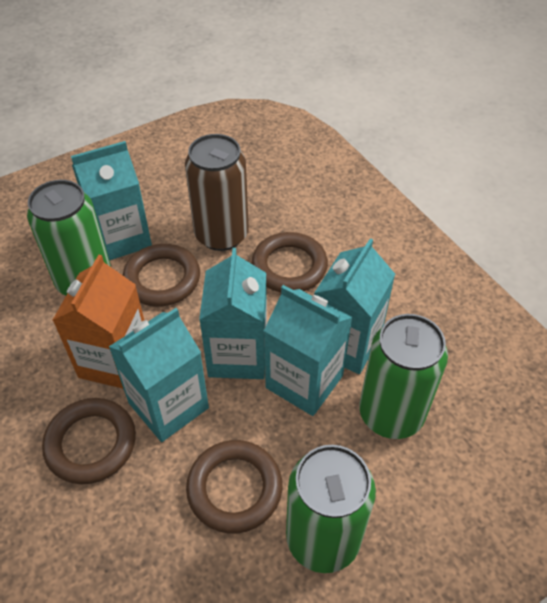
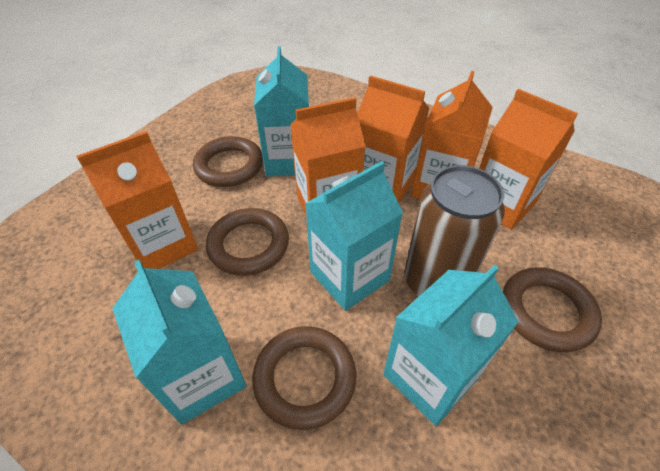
green can: 3 -> 0
orange carton: 1 -> 5
turquoise carton: 5 -> 4

